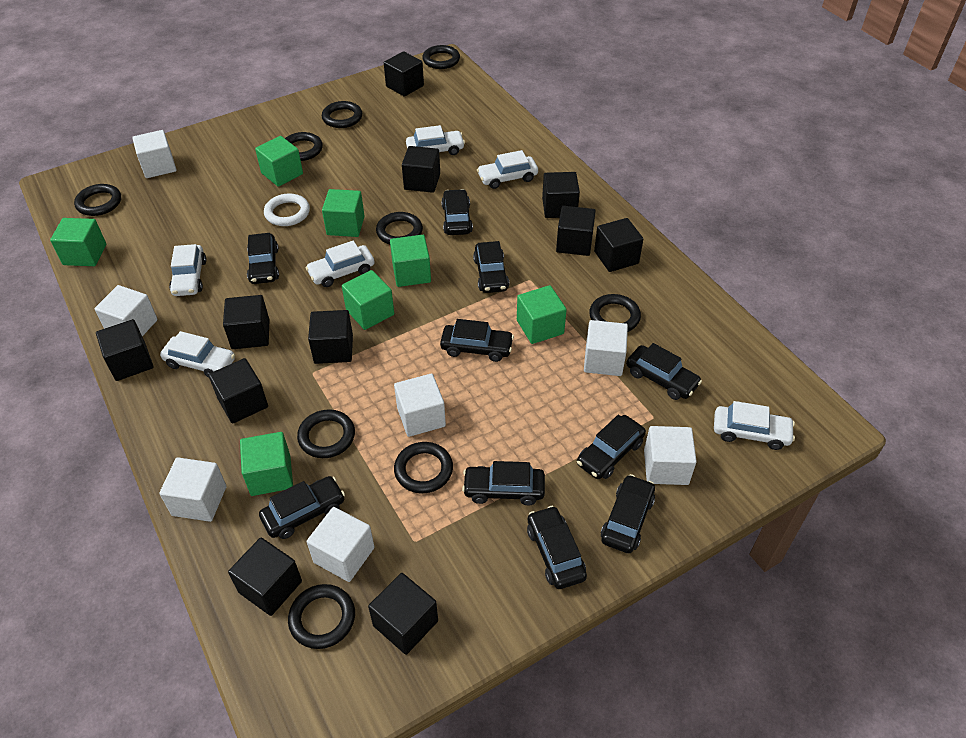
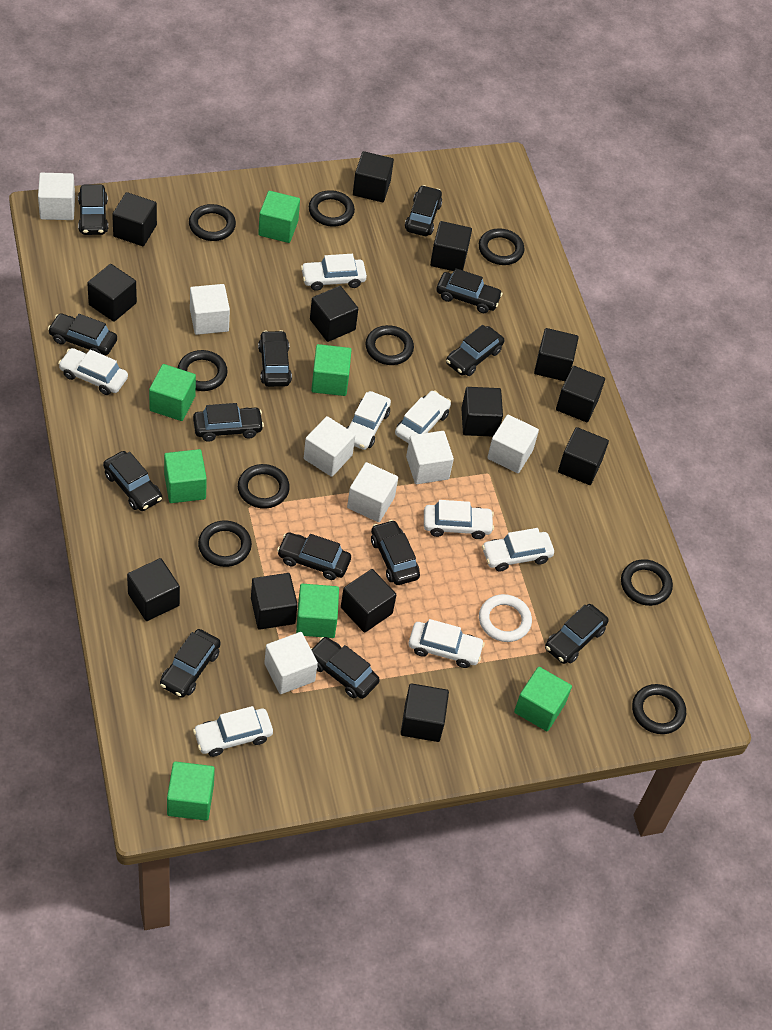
black car: 10 -> 13
black cube: 11 -> 13
white car: 6 -> 8

